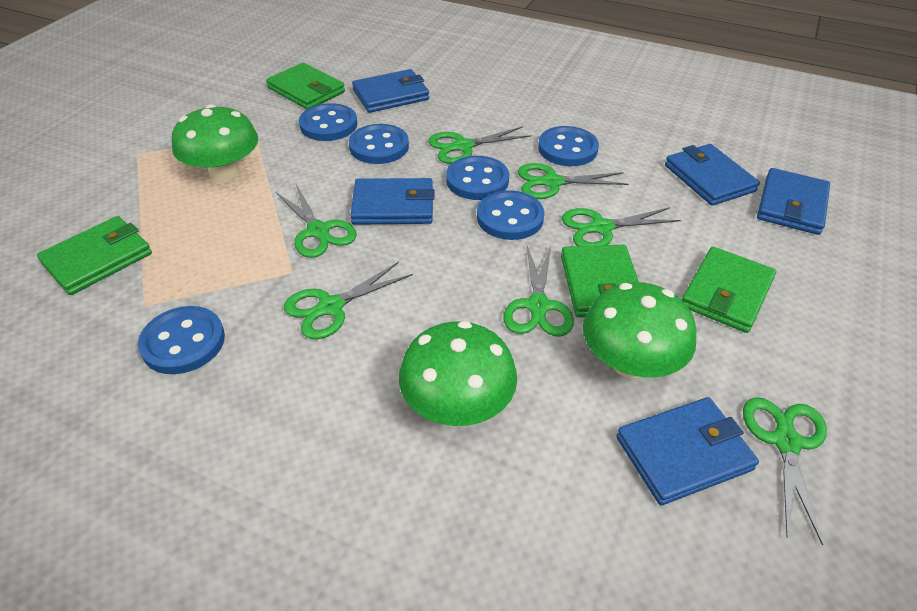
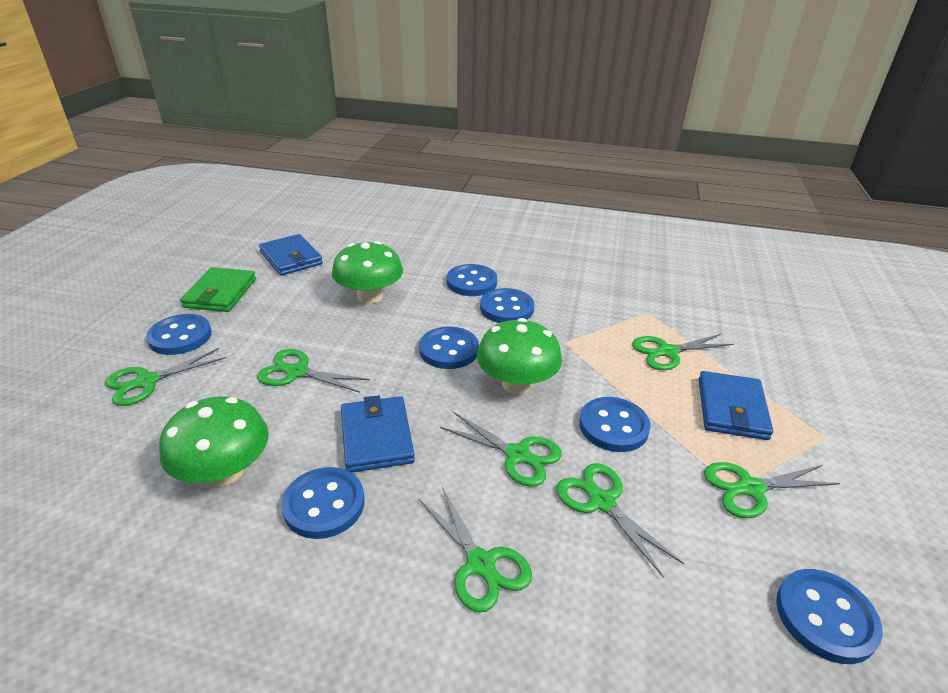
blue button: 6 -> 7
blue wallet: 5 -> 3
green wallet: 4 -> 1

